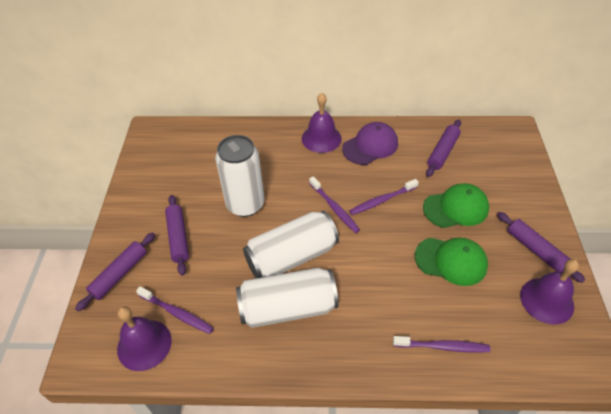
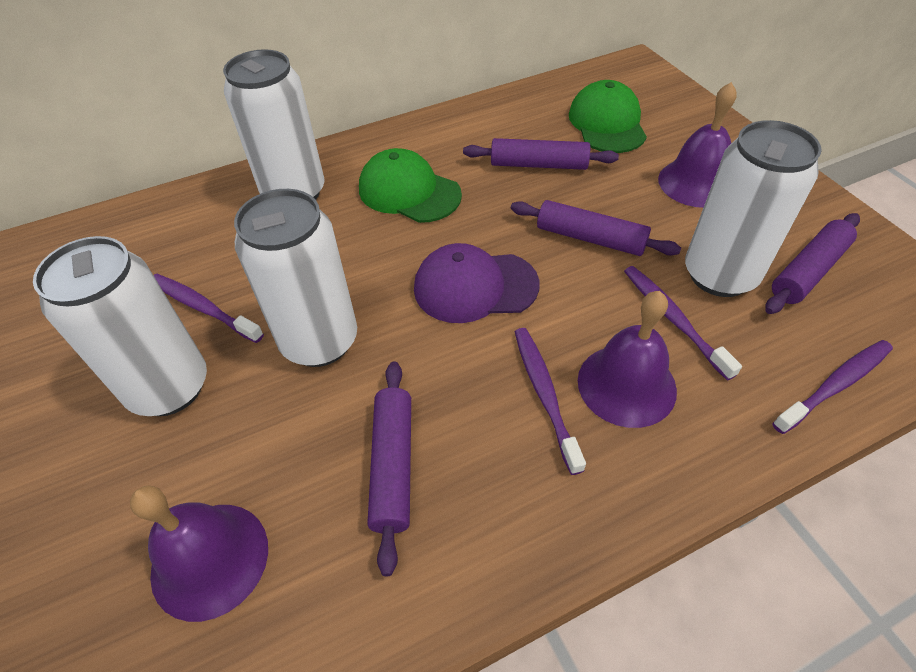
white can: 3 -> 4

